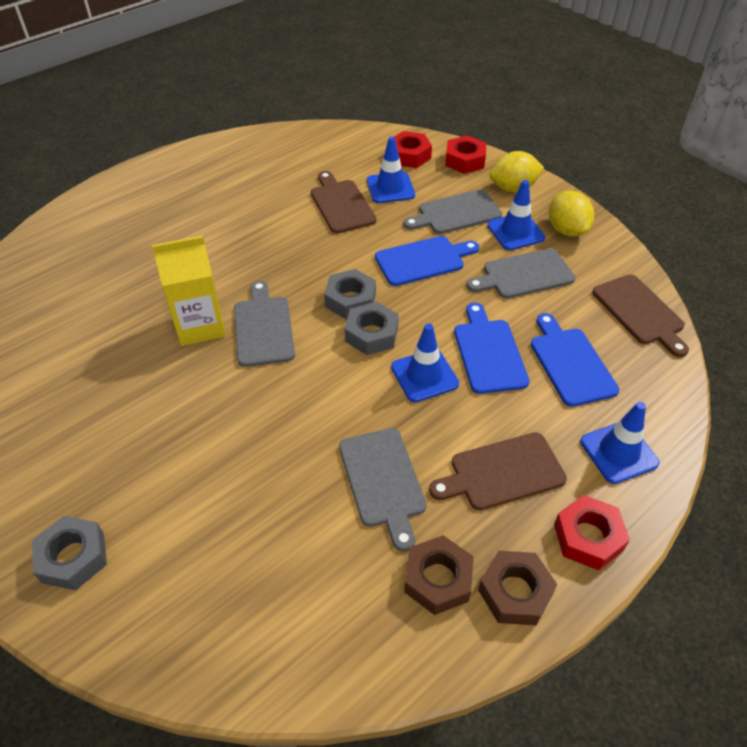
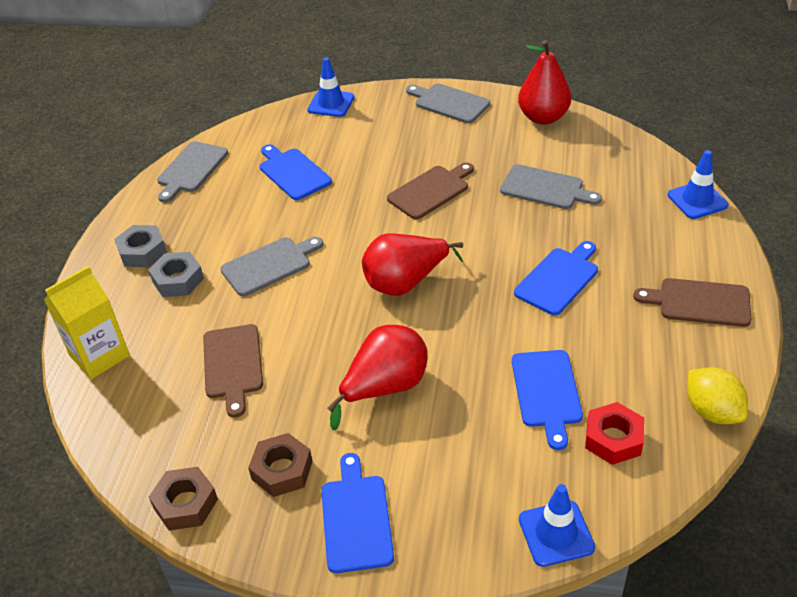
blue cutting board: 3 -> 4
blue traffic cone: 4 -> 3
grey nut: 3 -> 2
red nut: 3 -> 1
red pear: 0 -> 3
yellow lemon: 2 -> 1

